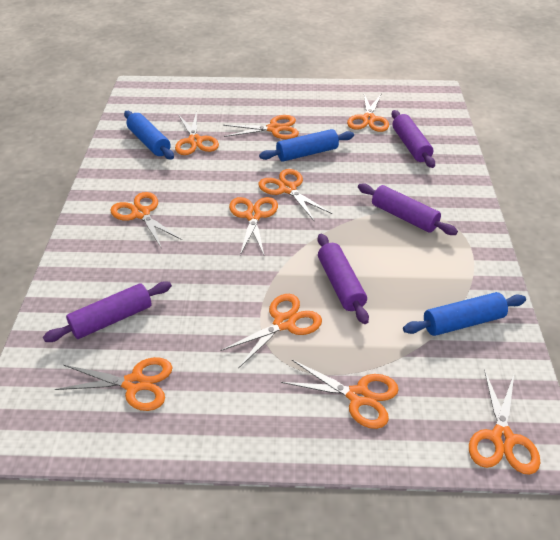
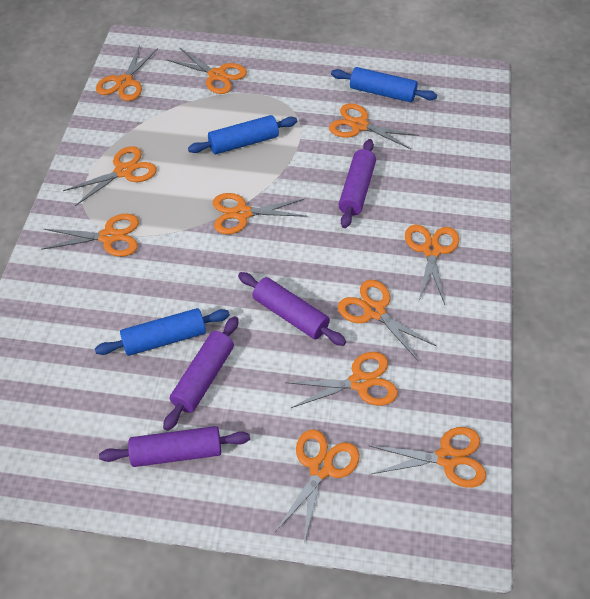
orange scissors: 10 -> 11

